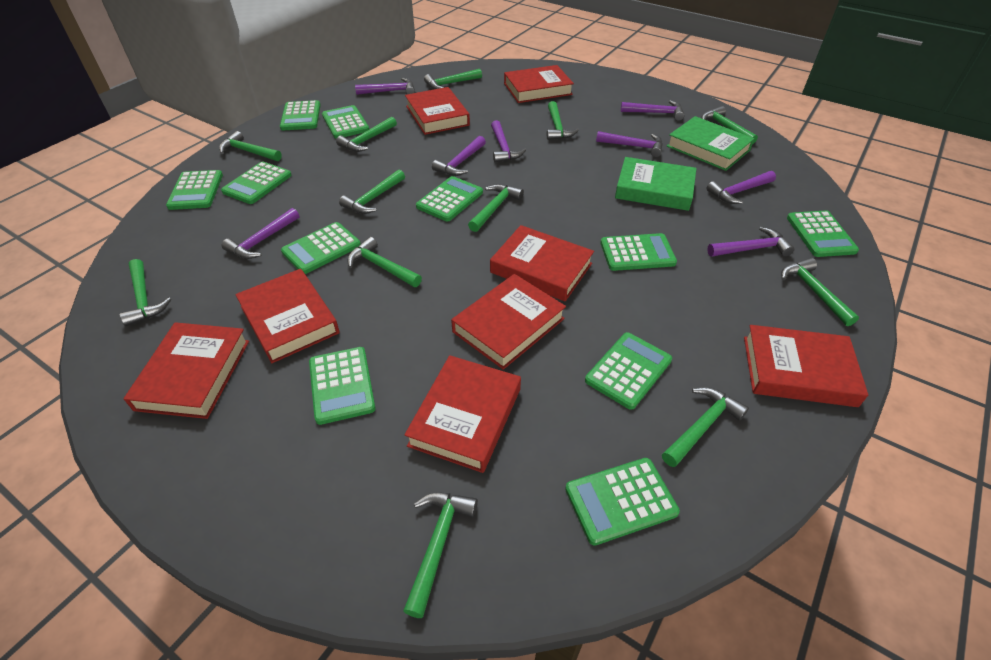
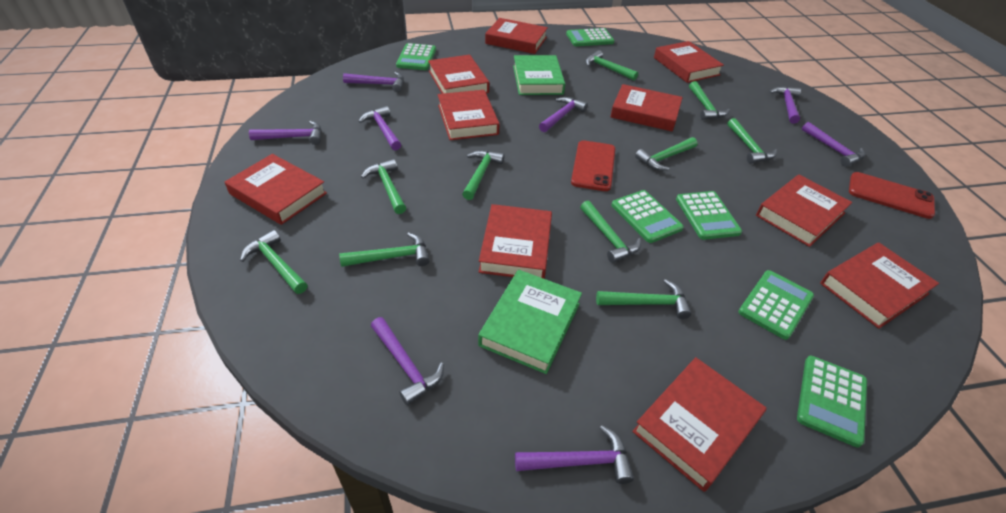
green calculator: 11 -> 6
green hammer: 12 -> 10
red book: 8 -> 10
red phone: 0 -> 2

